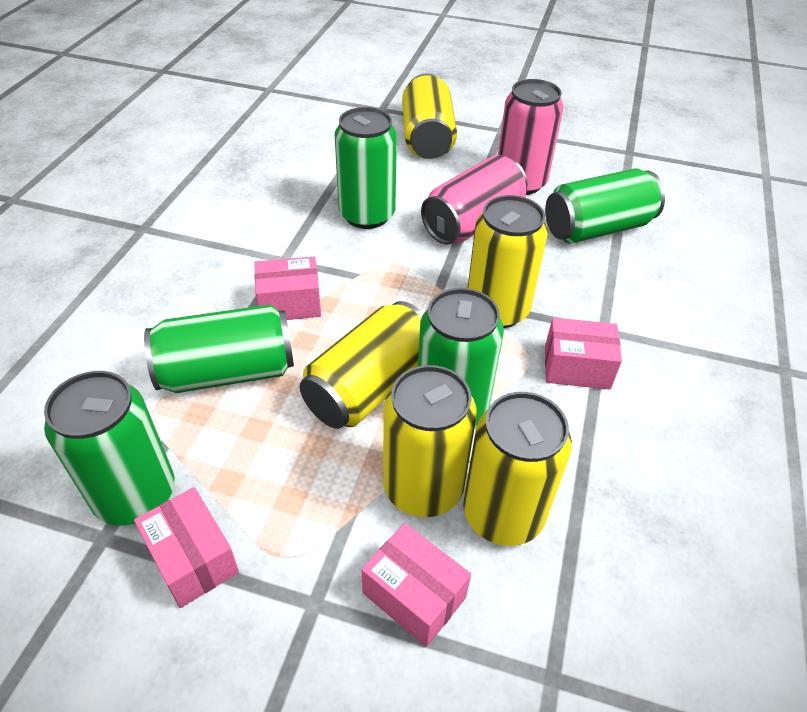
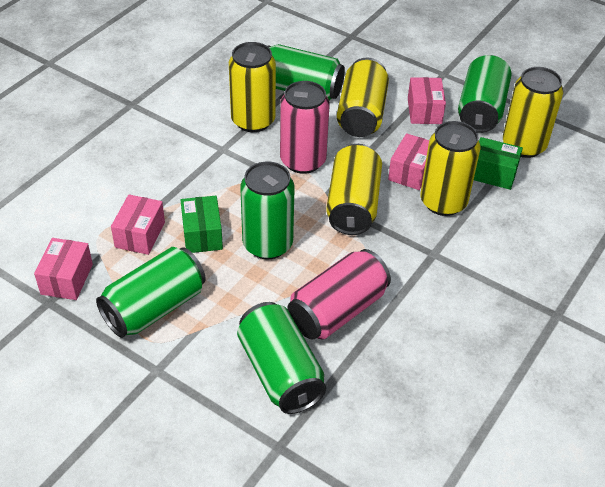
green box: 0 -> 2

